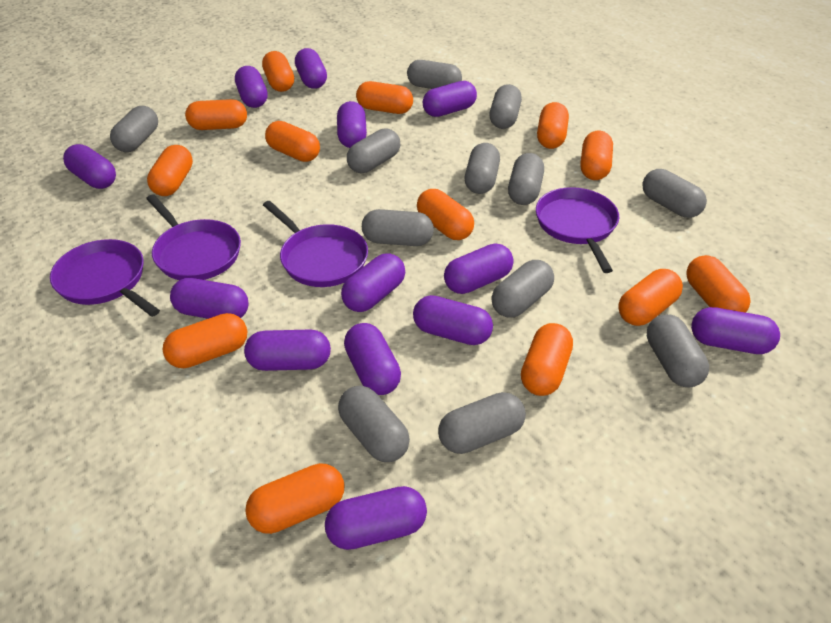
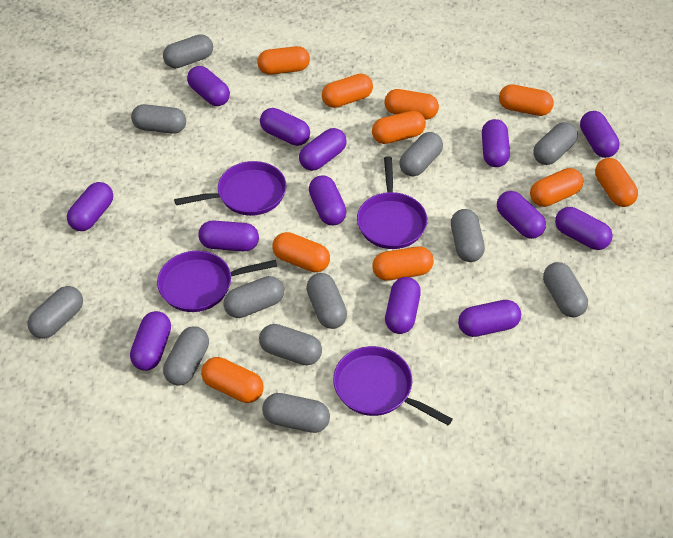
orange capsule: 13 -> 10

